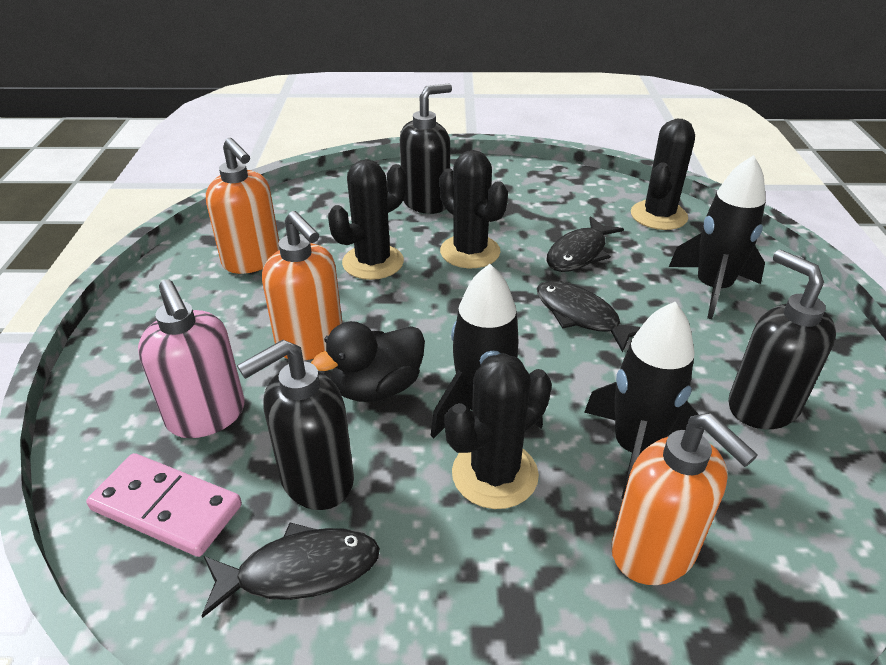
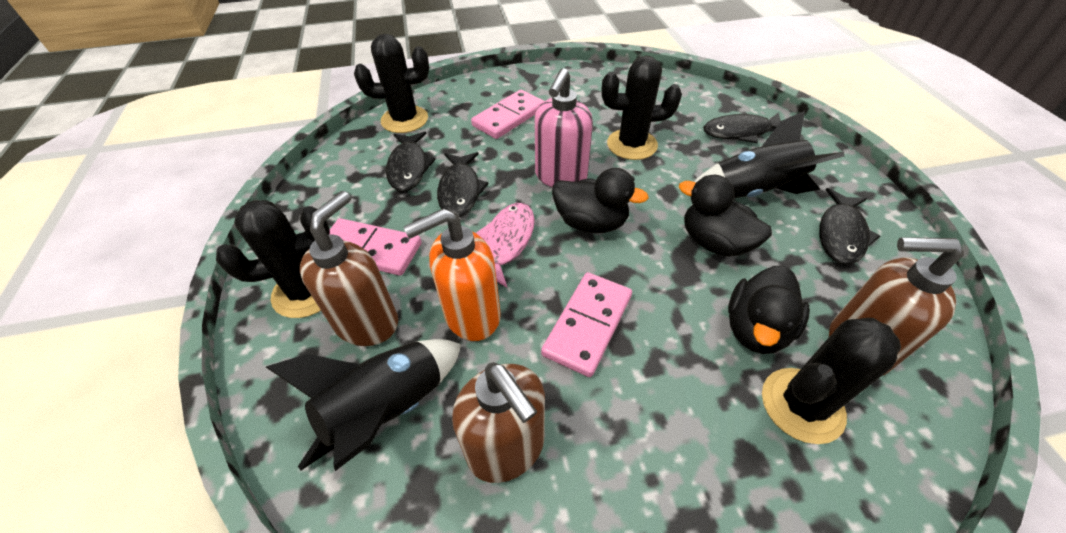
black duck: 1 -> 3
black fish: 3 -> 4
black rocket: 3 -> 2
black soap dispenser: 3 -> 0
brown soap dispenser: 0 -> 3
orange soap dispenser: 3 -> 1
pink domino: 1 -> 3
pink fish: 0 -> 1

